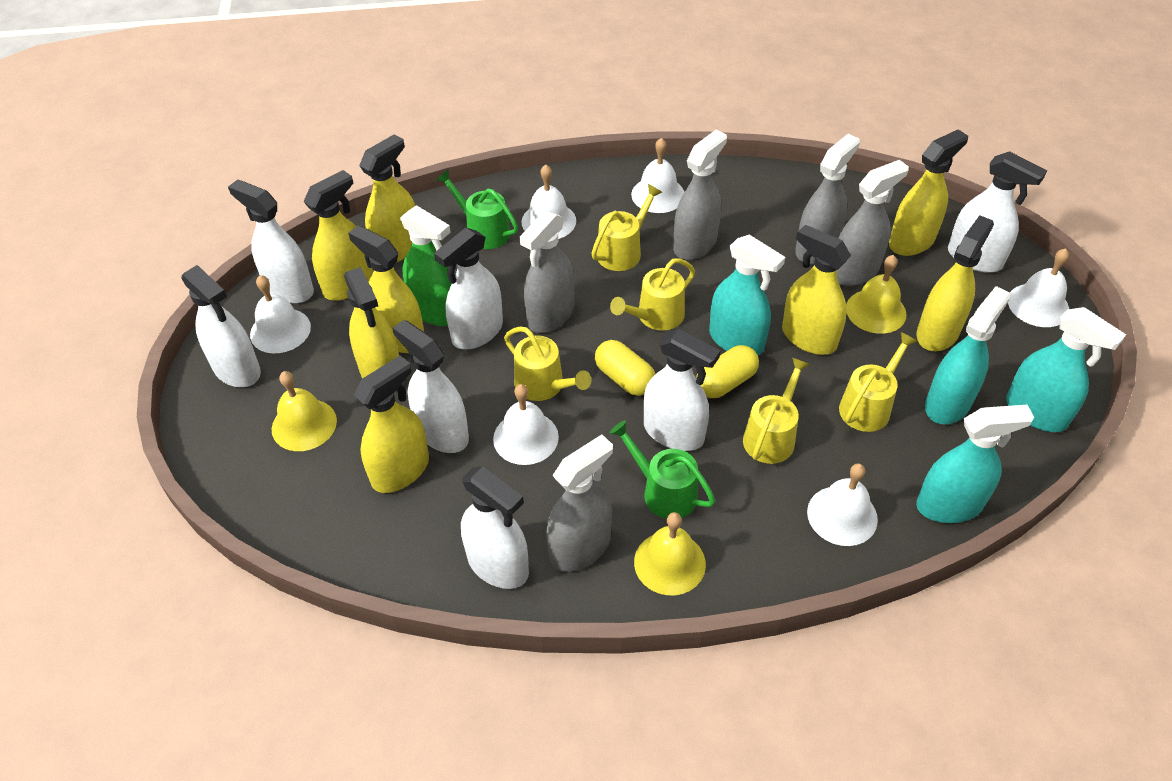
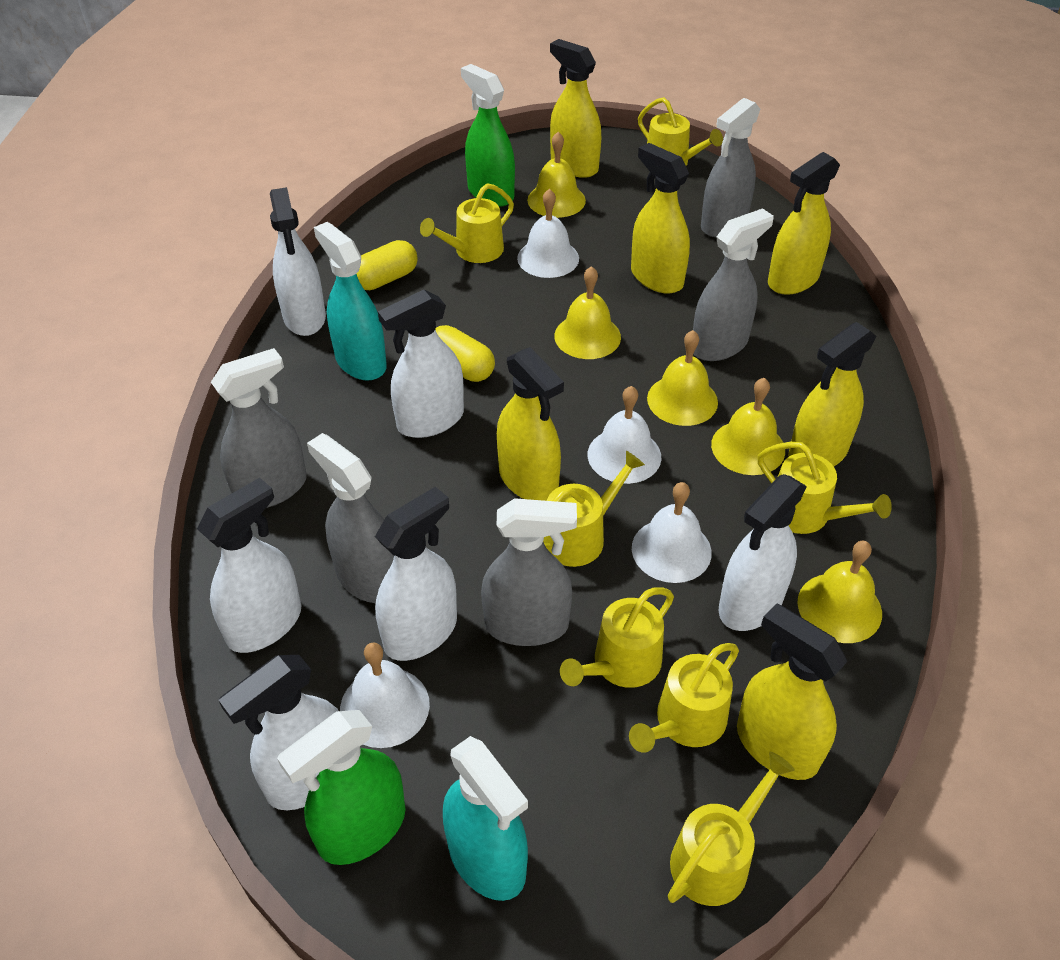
green spray bottle: 1 -> 2
green watering can: 2 -> 0
turquoise spray bottle: 4 -> 2
white bell: 6 -> 4
white spray bottle: 7 -> 6
yellow bell: 3 -> 5
yellow spray bottle: 8 -> 6
yellow watering can: 5 -> 7

